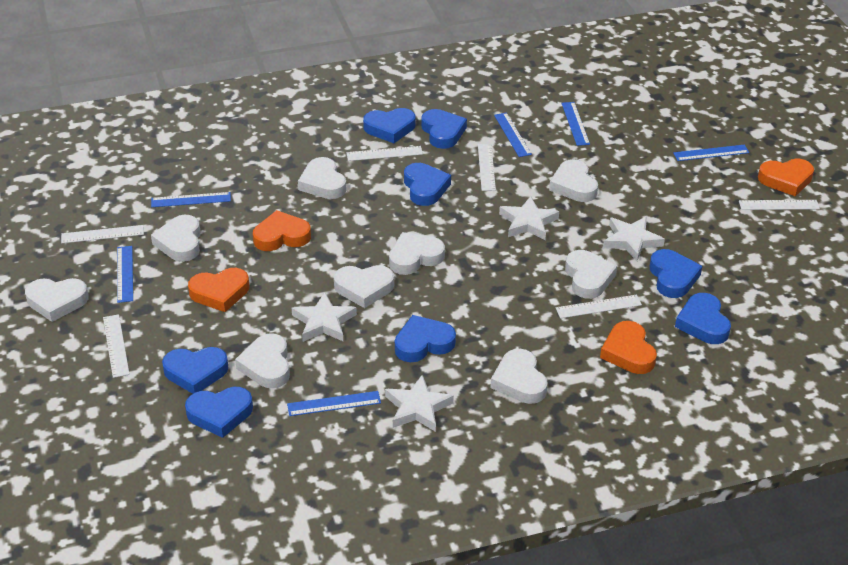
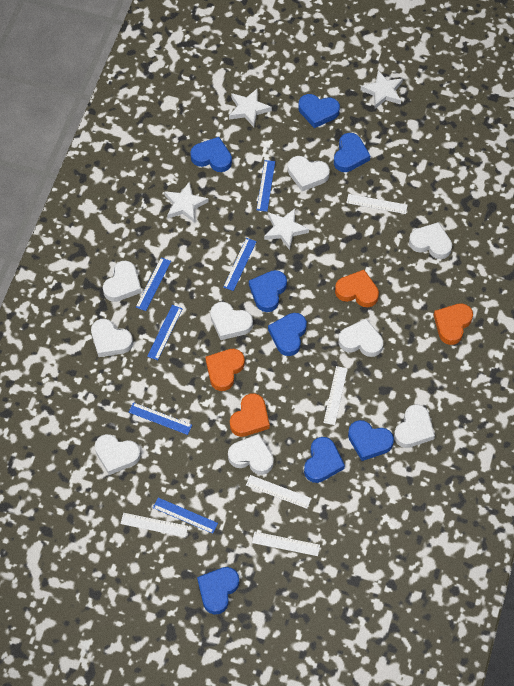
white ruler: 6 -> 5

